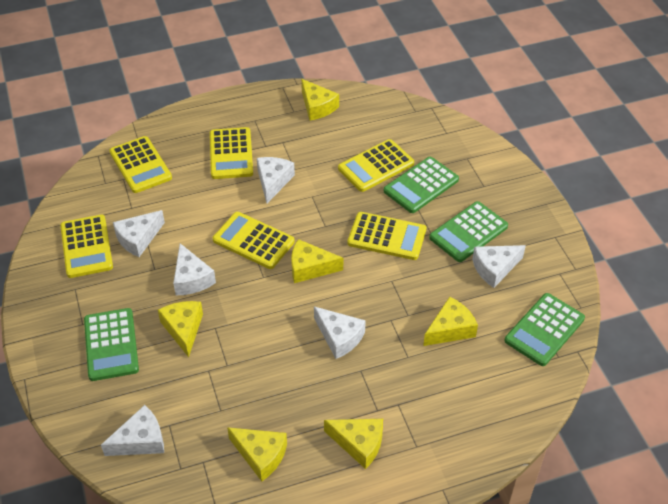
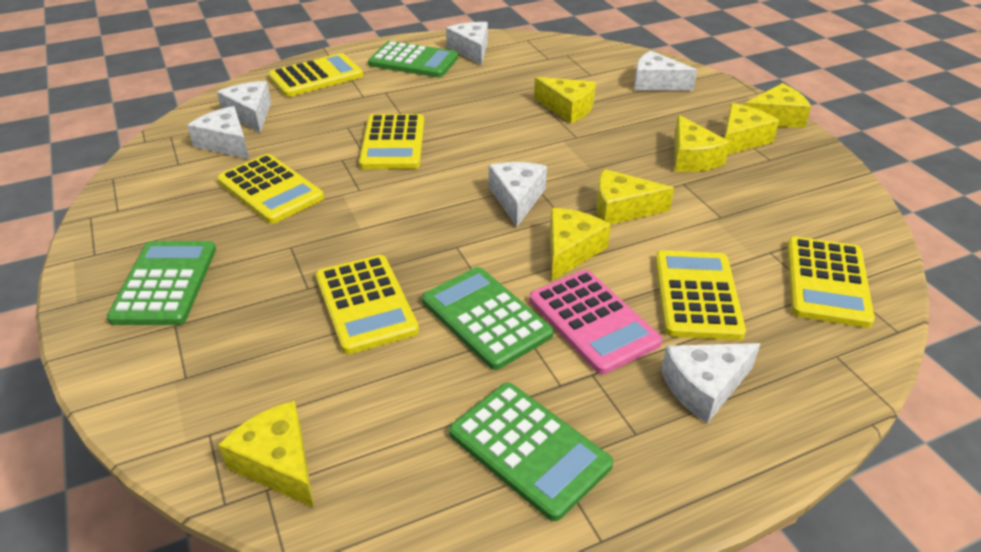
pink calculator: 0 -> 1
yellow cheese: 6 -> 7

